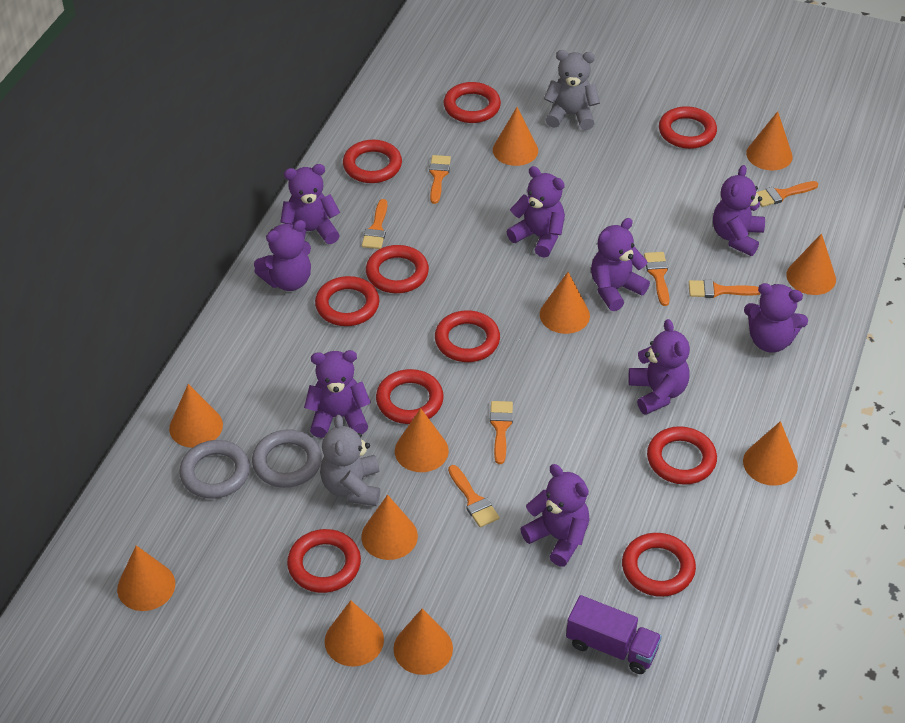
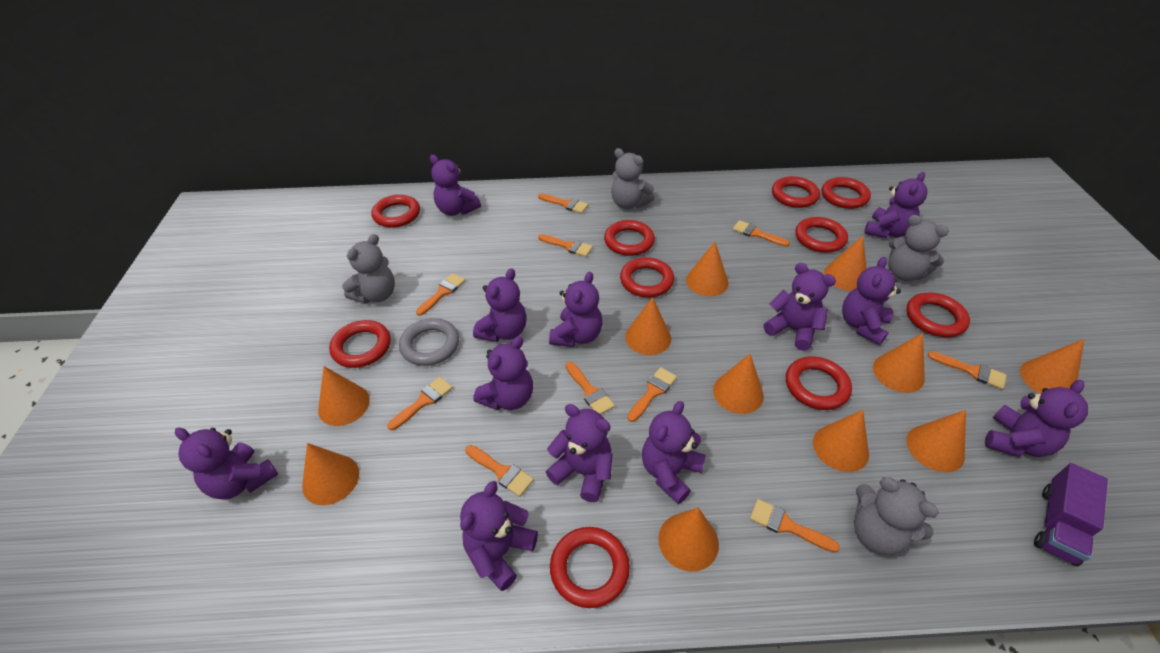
grey ring: 2 -> 1
grey teddy bear: 2 -> 4
orange brush: 7 -> 10
purple teddy bear: 9 -> 12

